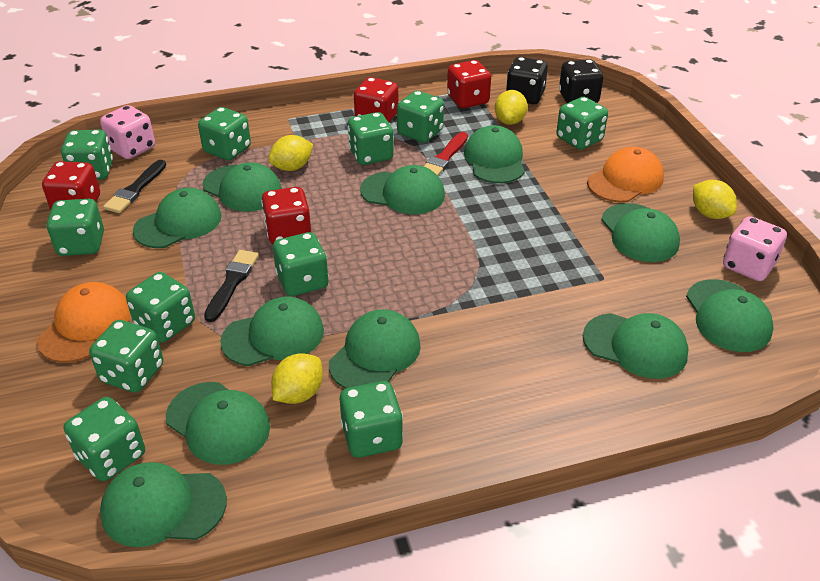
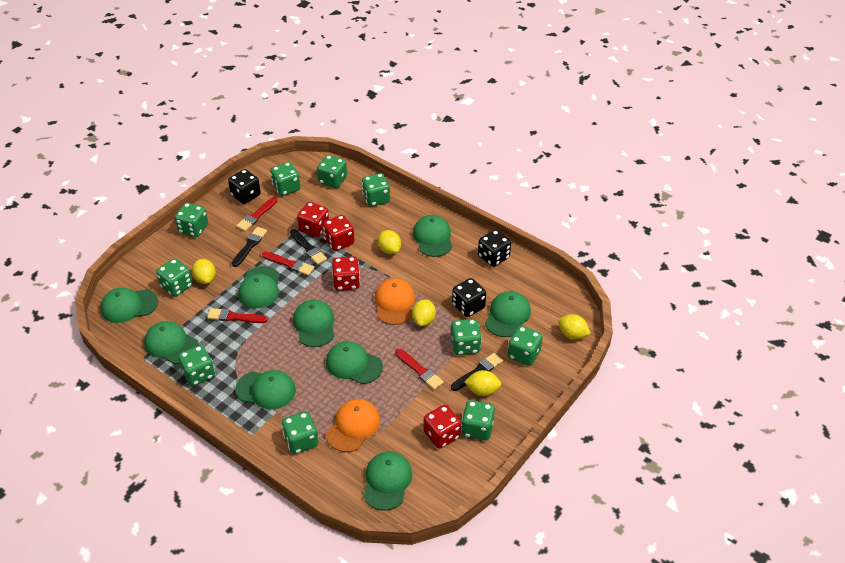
black brush: 2 -> 3
black dice: 2 -> 3
green cap: 11 -> 9
green dice: 11 -> 10
pink dice: 2 -> 0
red brush: 1 -> 4
yellow lemon: 4 -> 5

